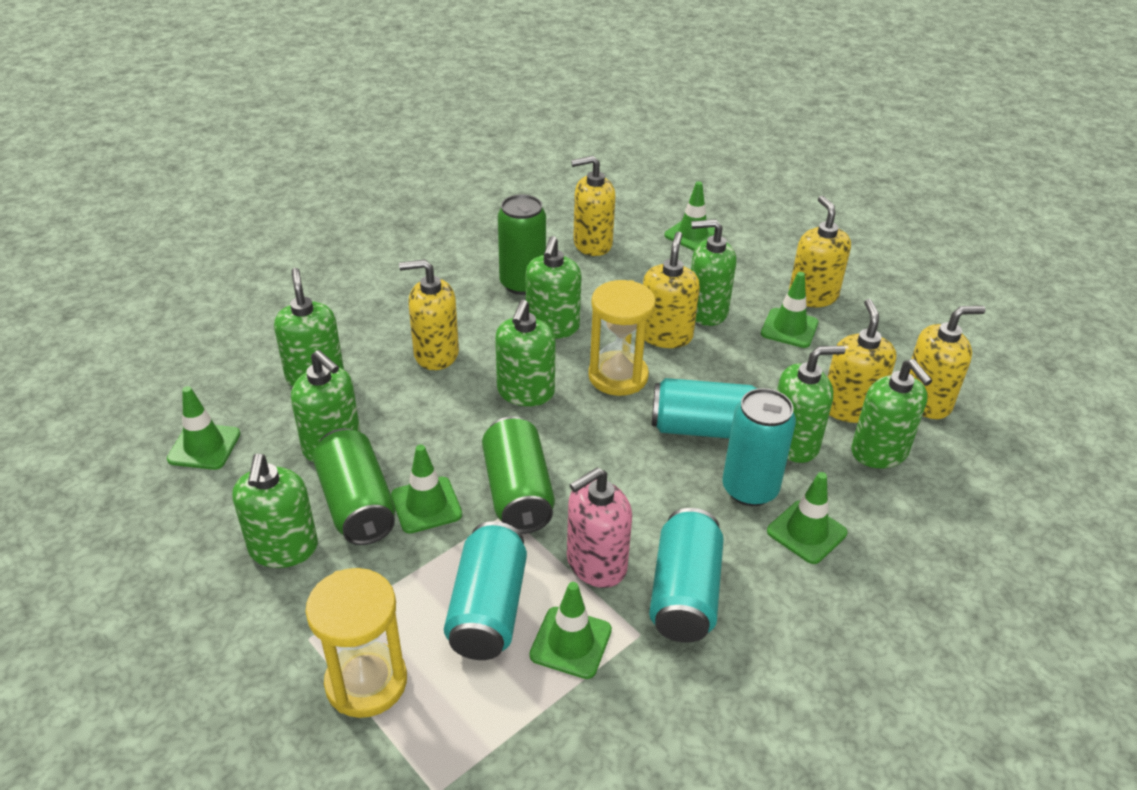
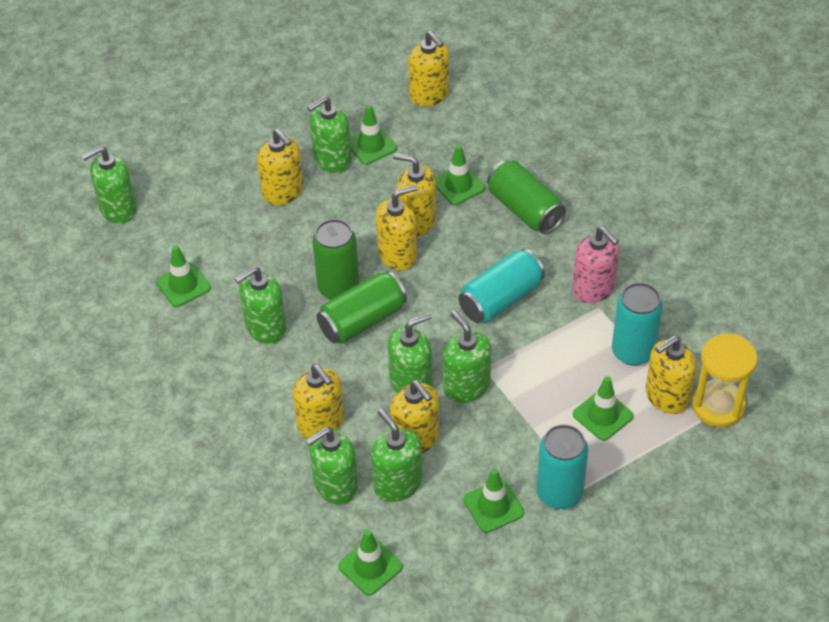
green soap dispenser: 8 -> 7
turquoise can: 4 -> 3
yellow hourglass: 2 -> 1
yellow soap dispenser: 6 -> 7

